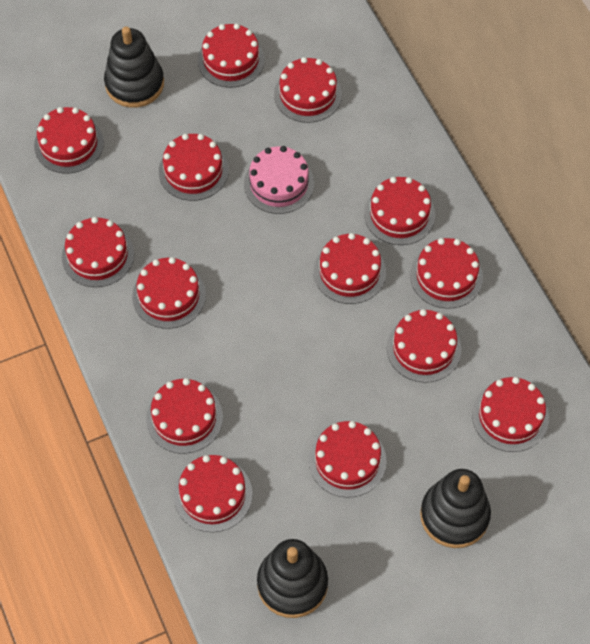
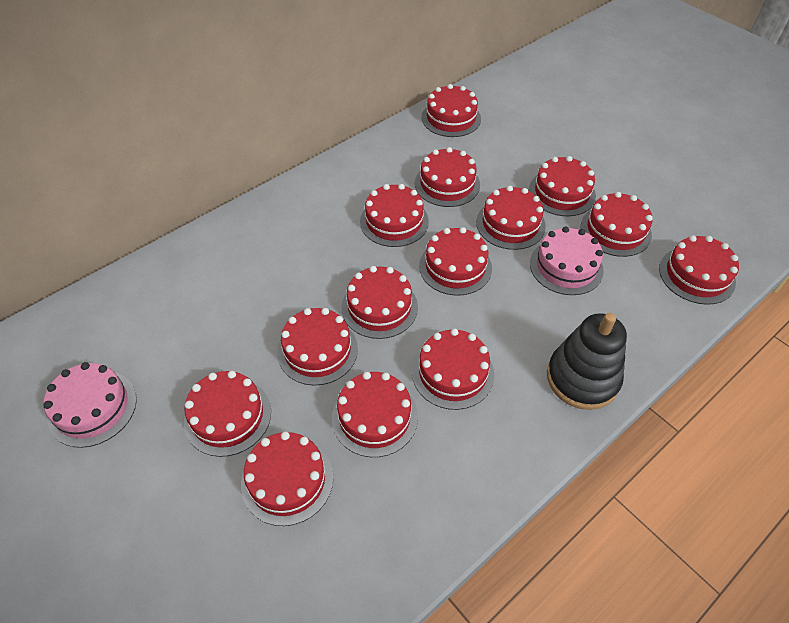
black stacking toy: 3 -> 1
pink cake: 1 -> 2

